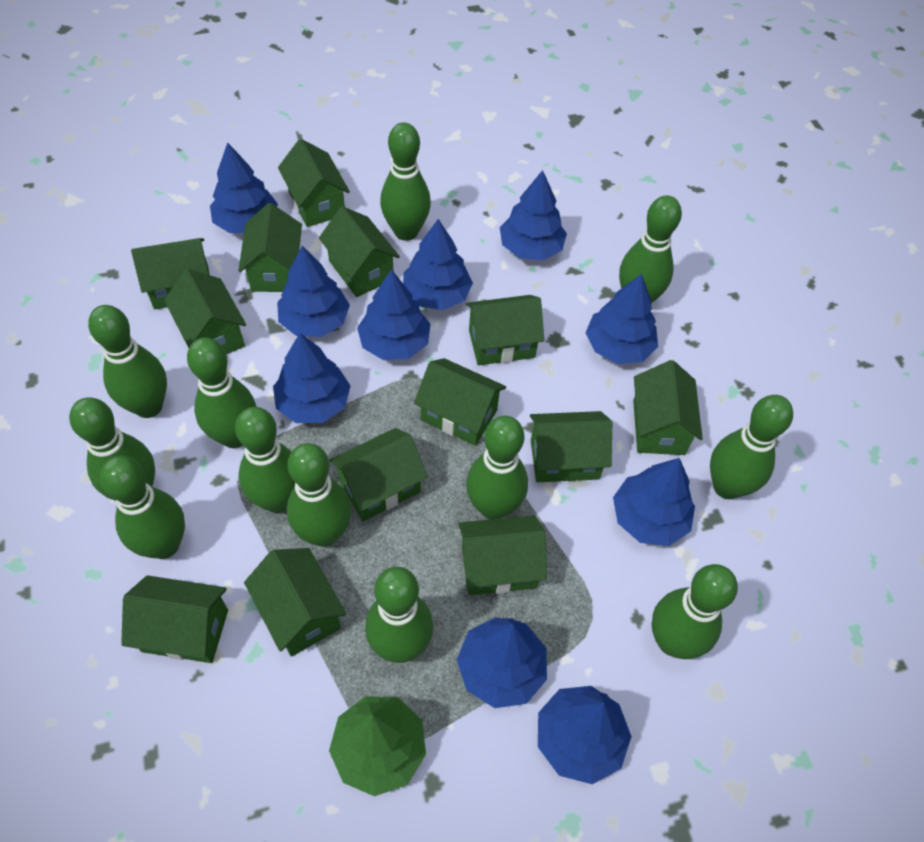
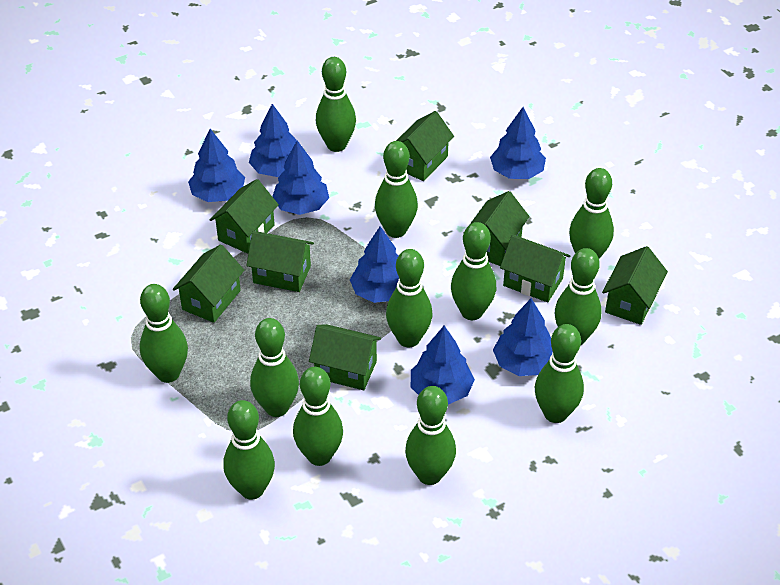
blue tree: 10 -> 7
green house: 13 -> 8
green tree: 1 -> 0

